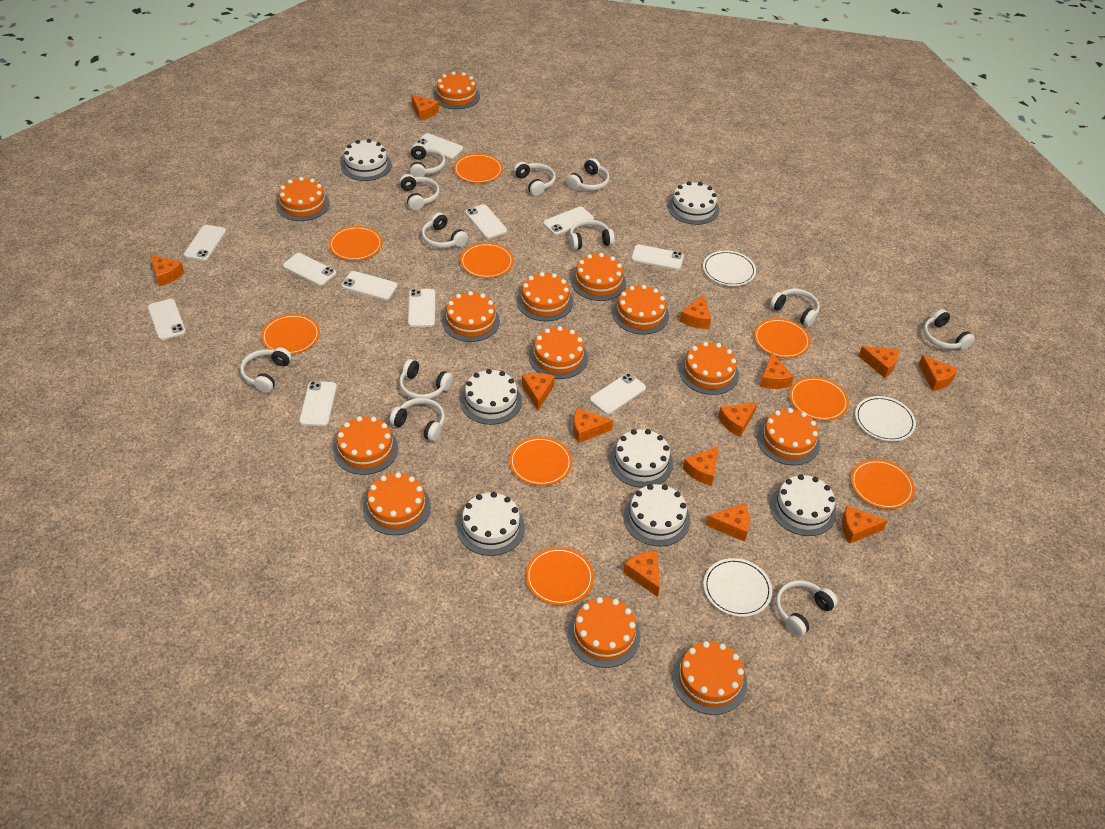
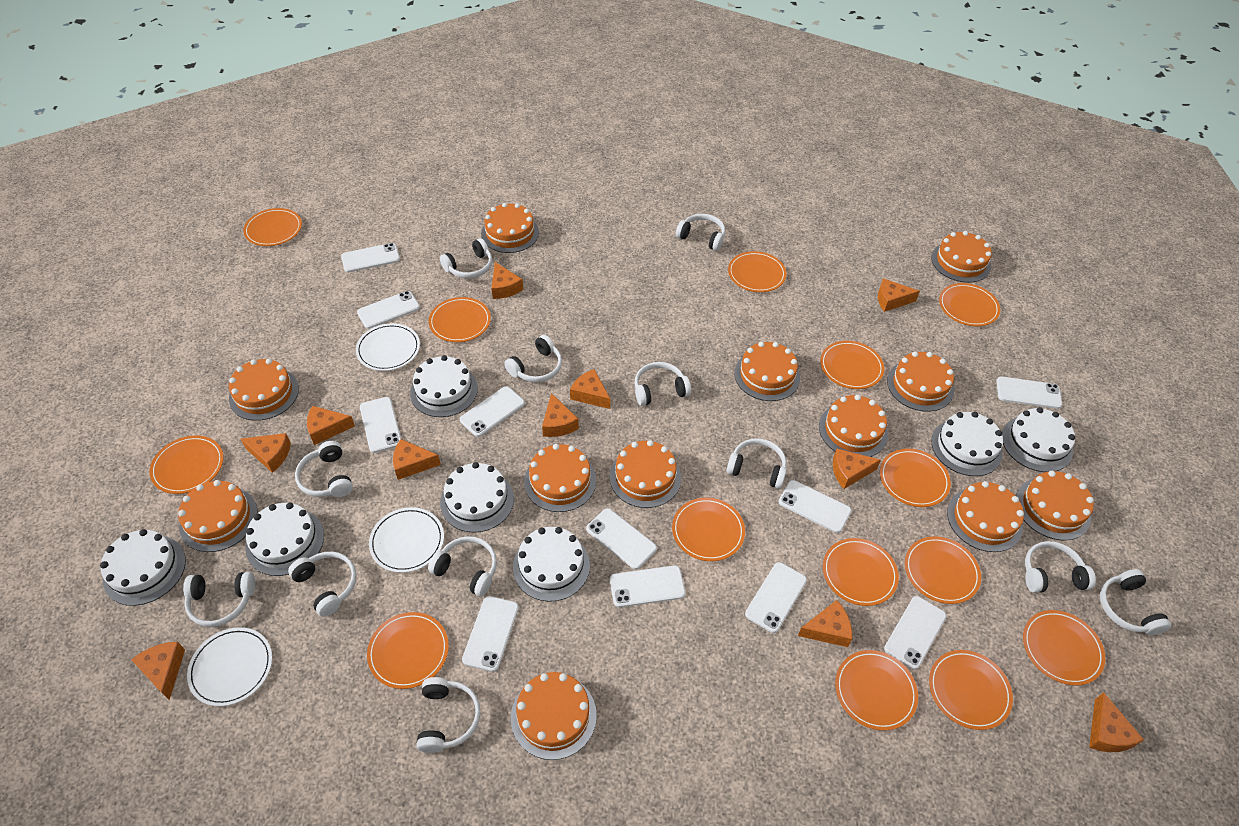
orange cake: 13 -> 12
orange cheese: 13 -> 11
orange plate: 9 -> 14

